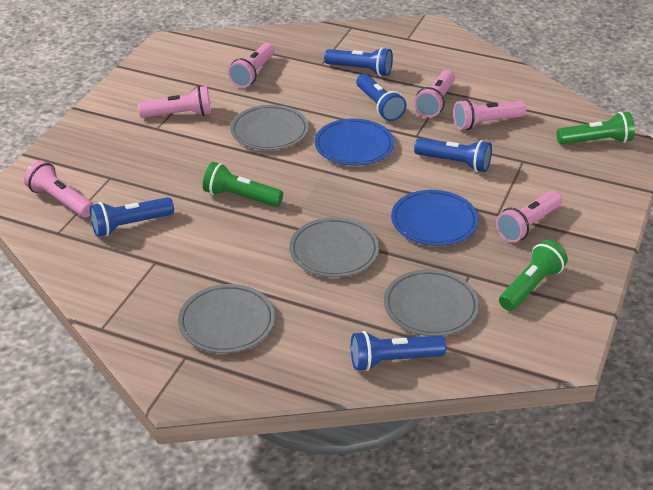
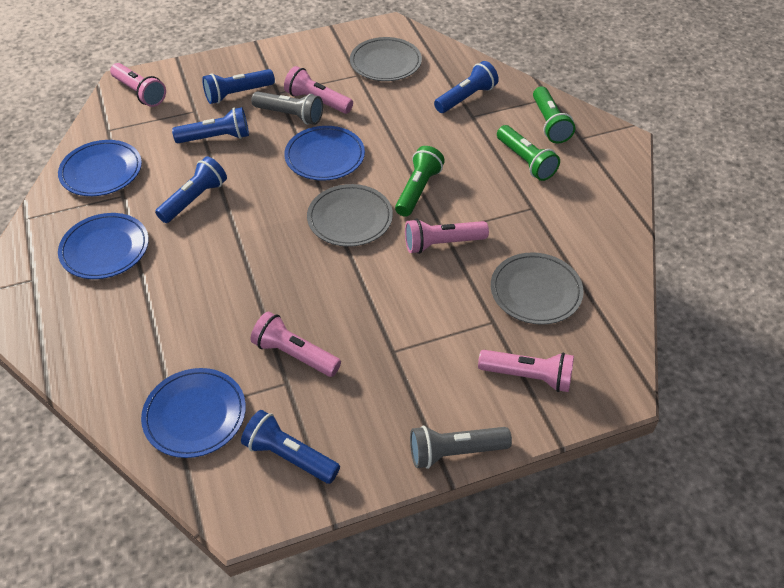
blue plate: 2 -> 4
grey flashlight: 0 -> 2
grey plate: 4 -> 3
pink flashlight: 6 -> 5

